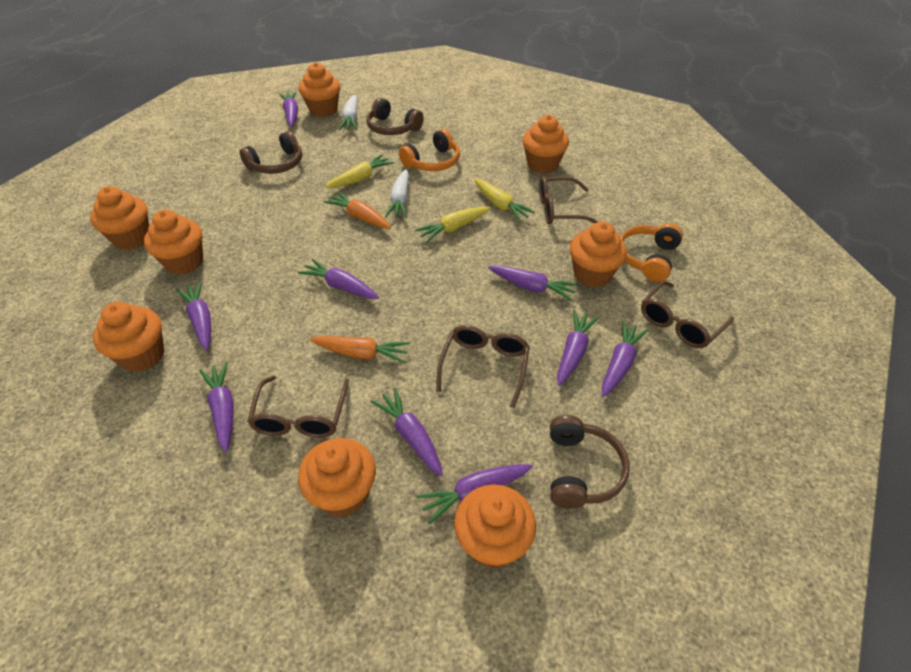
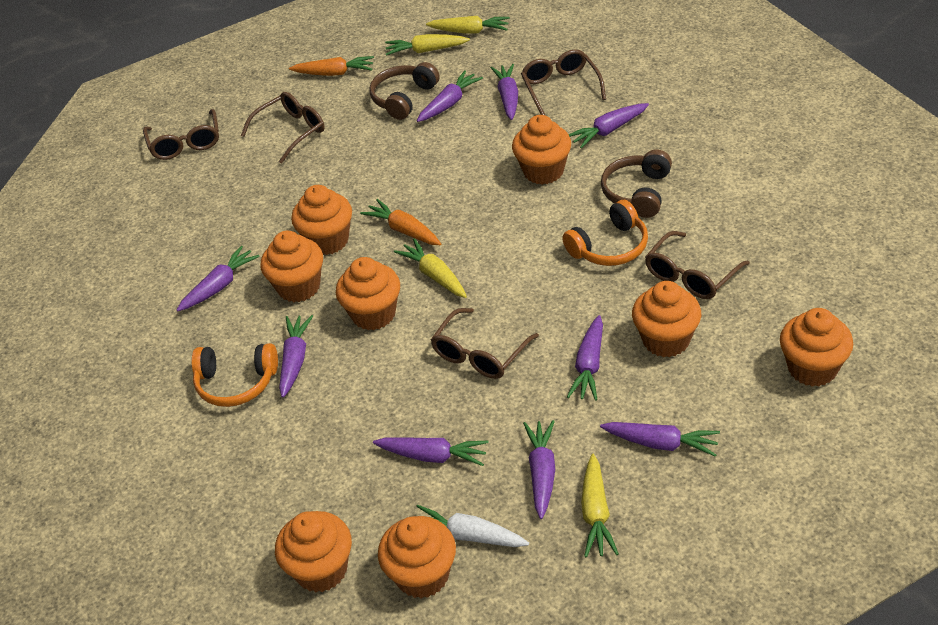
brown glasses: 4 -> 5
brown headphones: 3 -> 2
white carrot: 2 -> 1
yellow carrot: 3 -> 4

